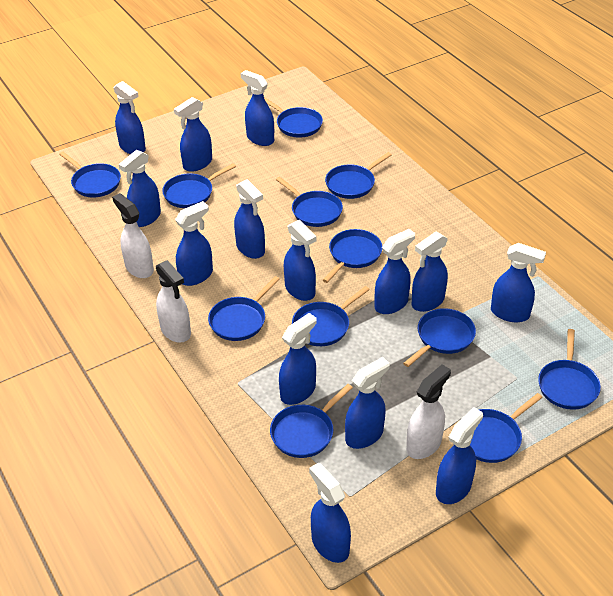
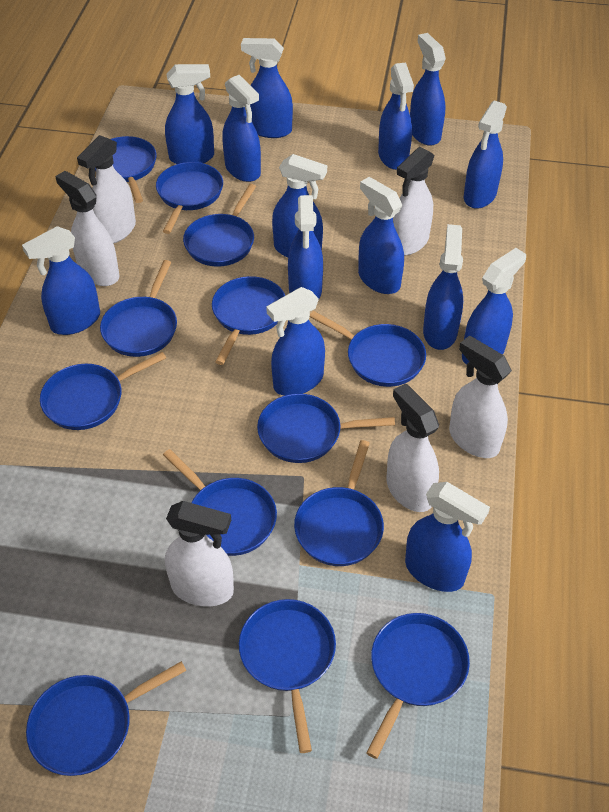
blue pan: 12 -> 13
white spray bottle: 3 -> 6

